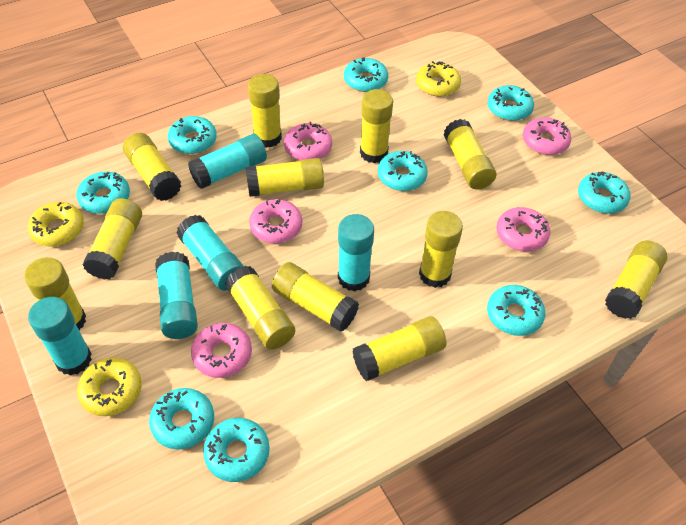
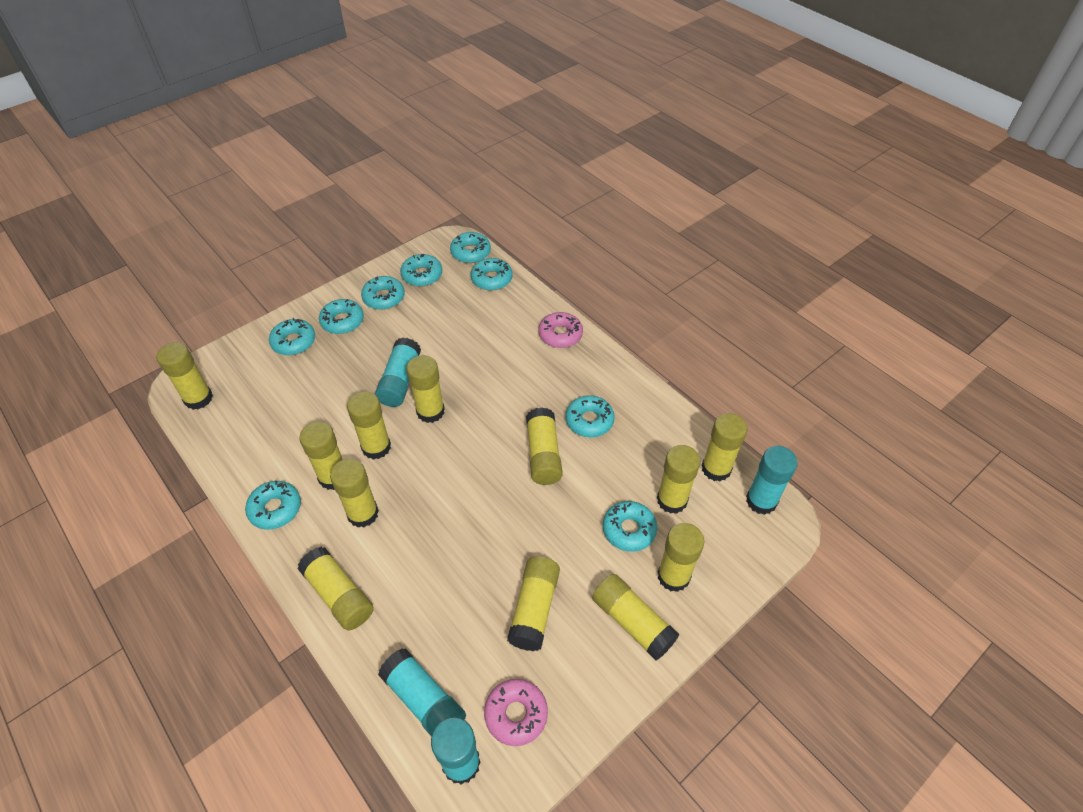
pink donut: 5 -> 2
turquoise glue stick: 5 -> 4
yellow donut: 3 -> 0

